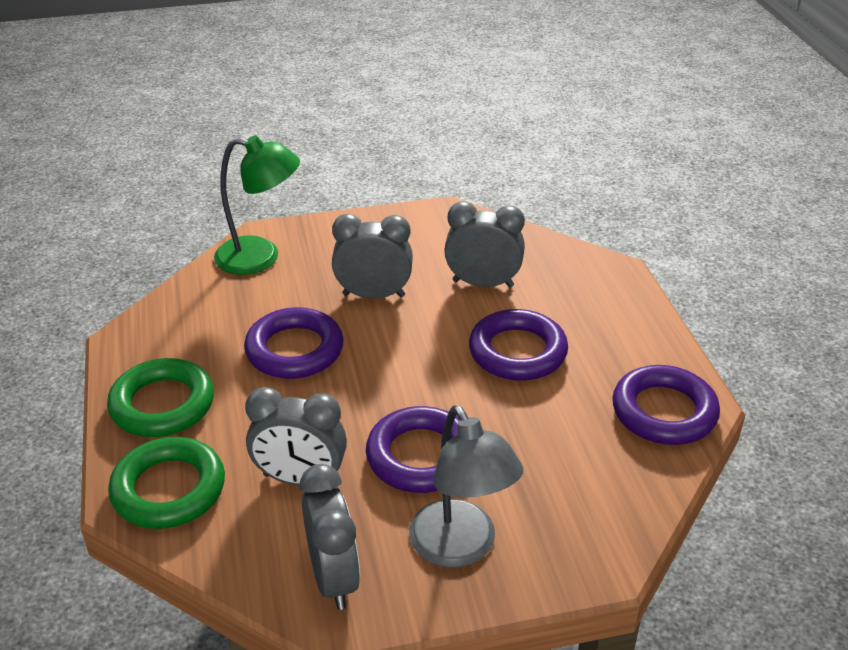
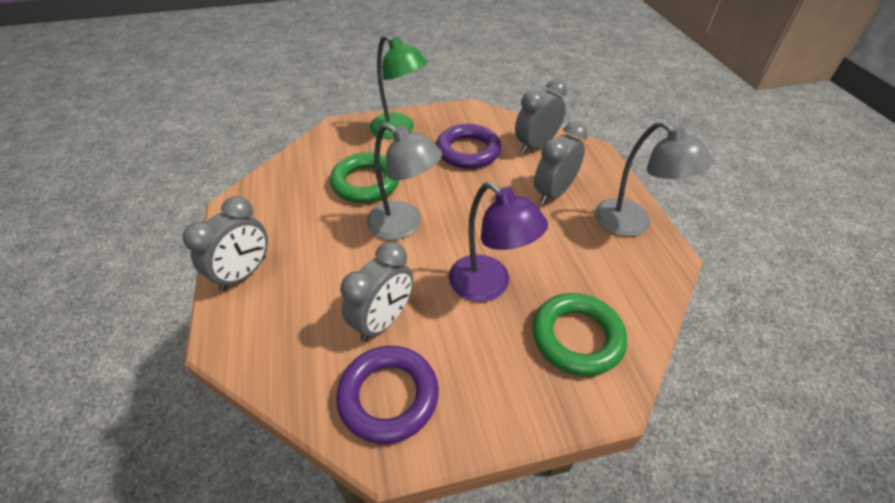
grey lamp: 1 -> 2
purple lamp: 0 -> 1
purple ring: 4 -> 2

